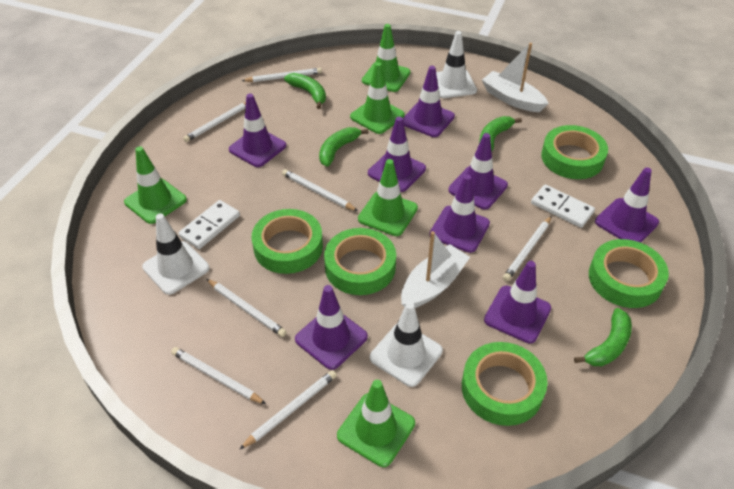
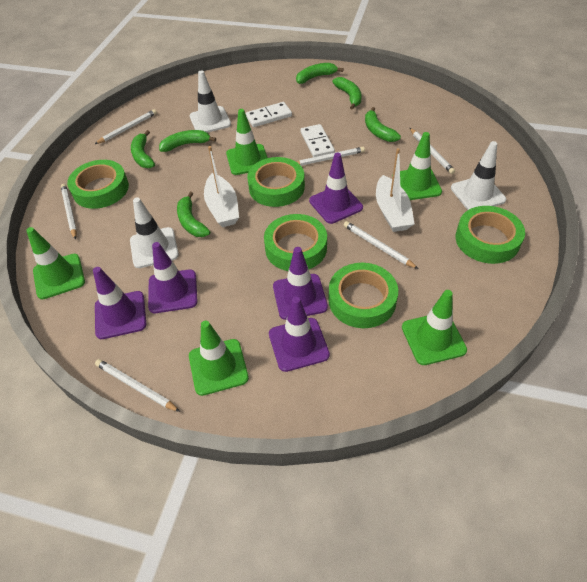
green banana: 4 -> 6
purple traffic cone: 8 -> 5
white pencil: 7 -> 6

